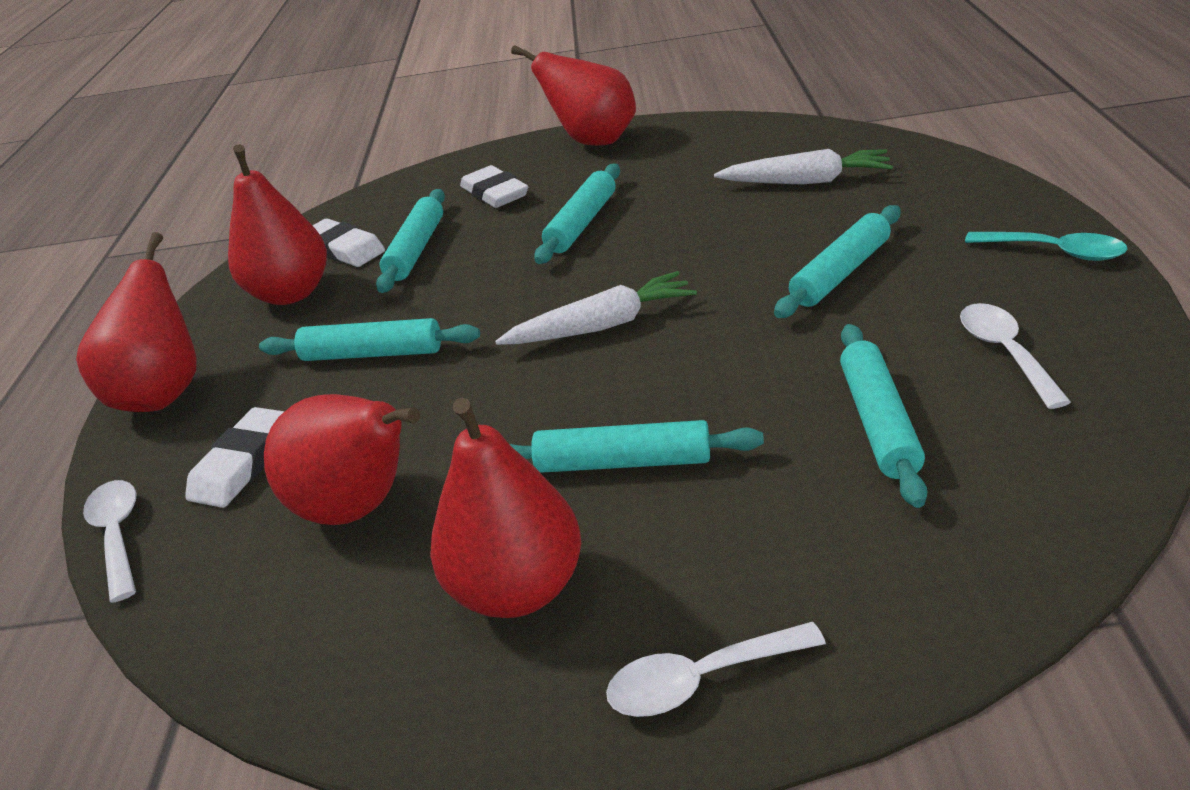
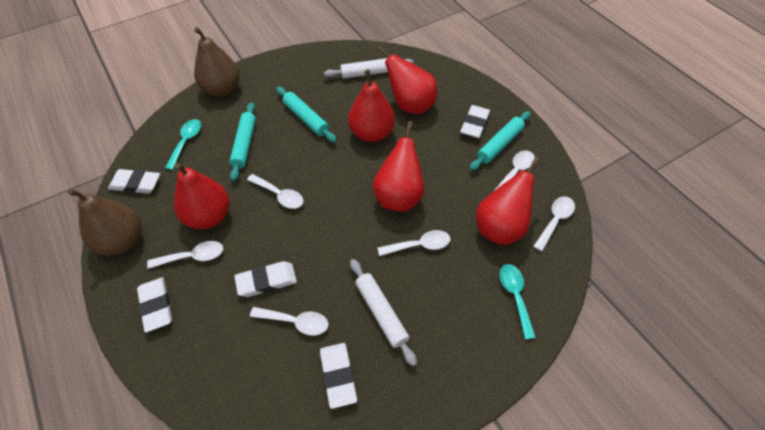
brown pear: 0 -> 2
turquoise rolling pin: 6 -> 3
turquoise spoon: 1 -> 2
white carrot: 2 -> 0
white eraser: 3 -> 5
white rolling pin: 0 -> 2
white spoon: 3 -> 6

